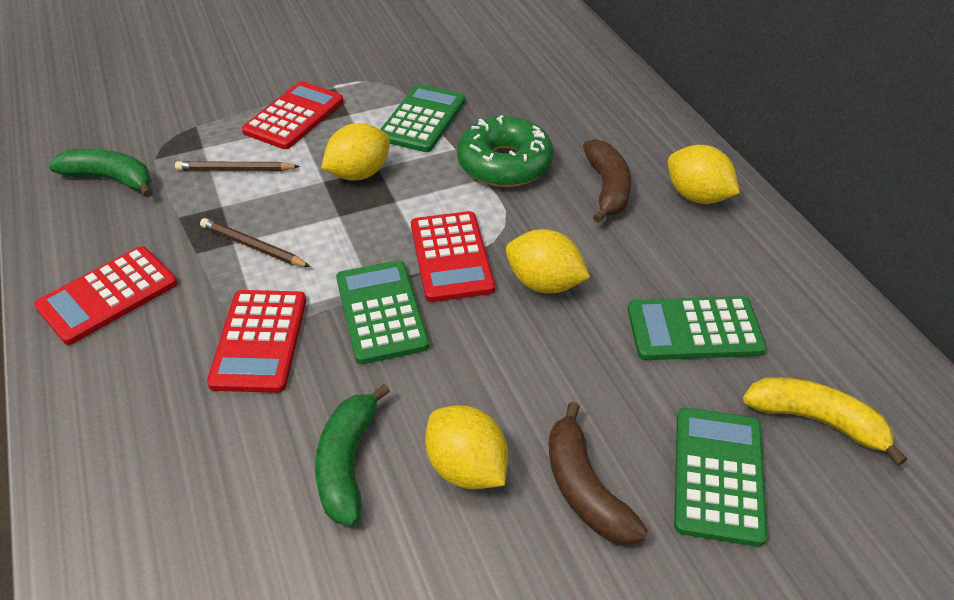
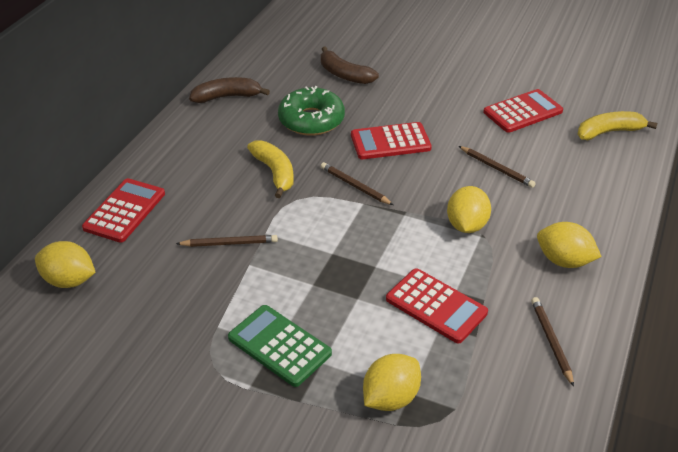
brown pencil: 2 -> 4
green banana: 2 -> 0
green calculator: 4 -> 1
yellow banana: 1 -> 2

